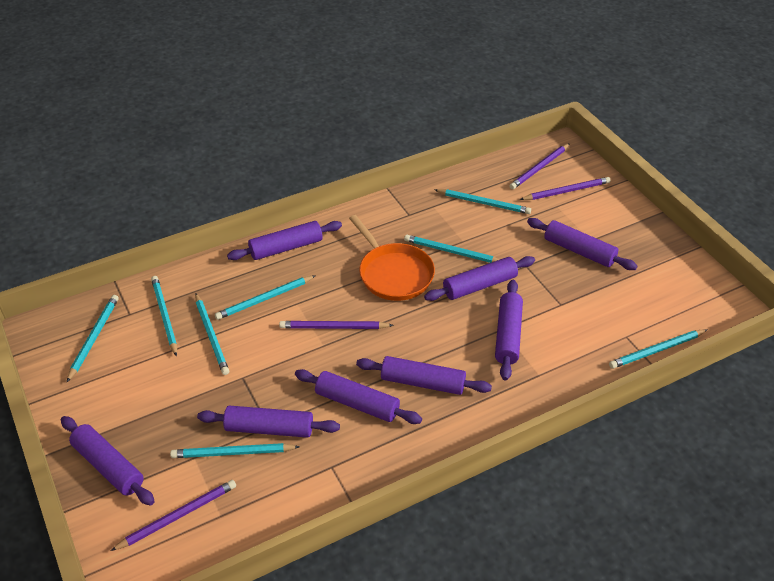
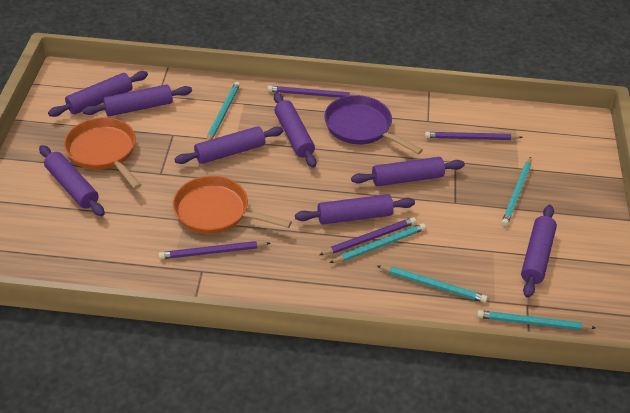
orange pan: 1 -> 2
purple pan: 0 -> 1
turquoise pencil: 8 -> 5

